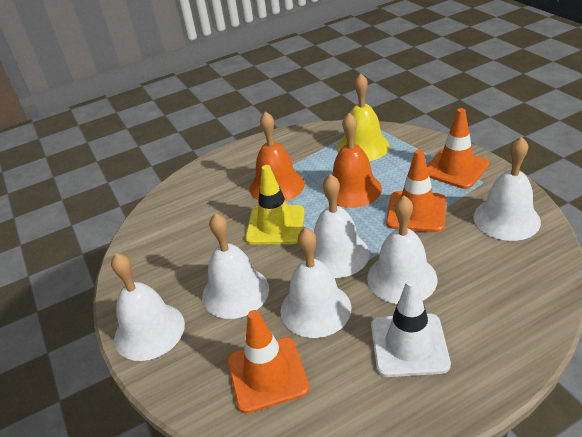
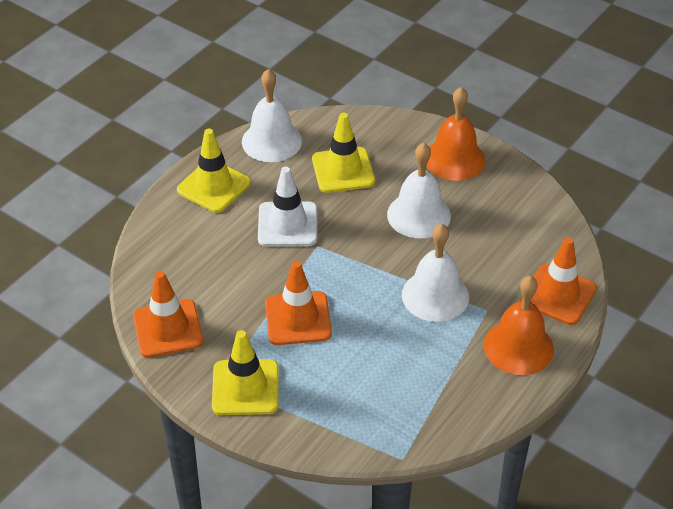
white bell: 6 -> 3
yellow bell: 1 -> 0
yellow traffic cone: 1 -> 3

